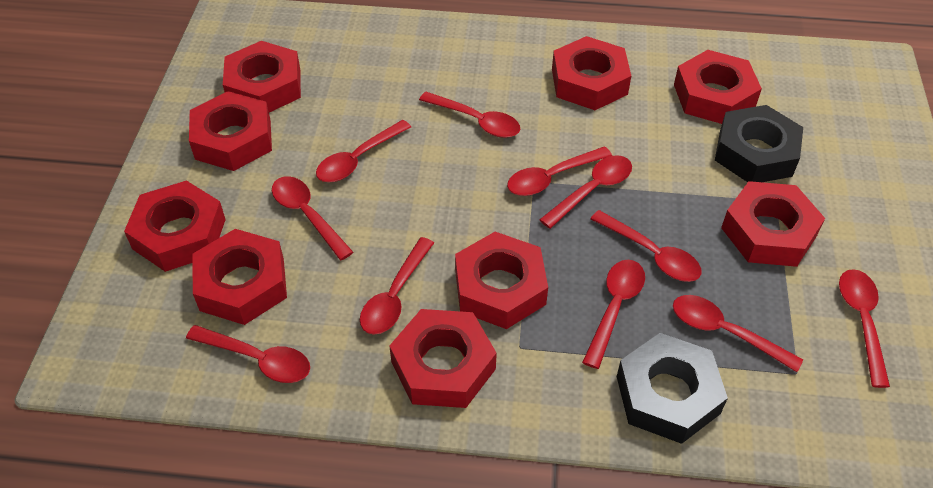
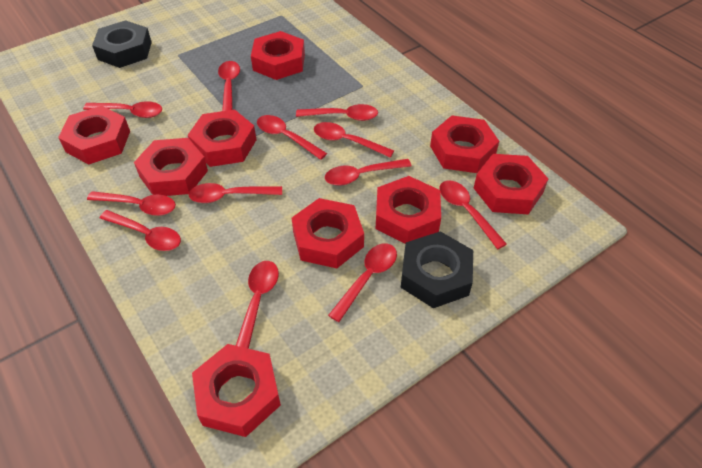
red spoon: 11 -> 12

